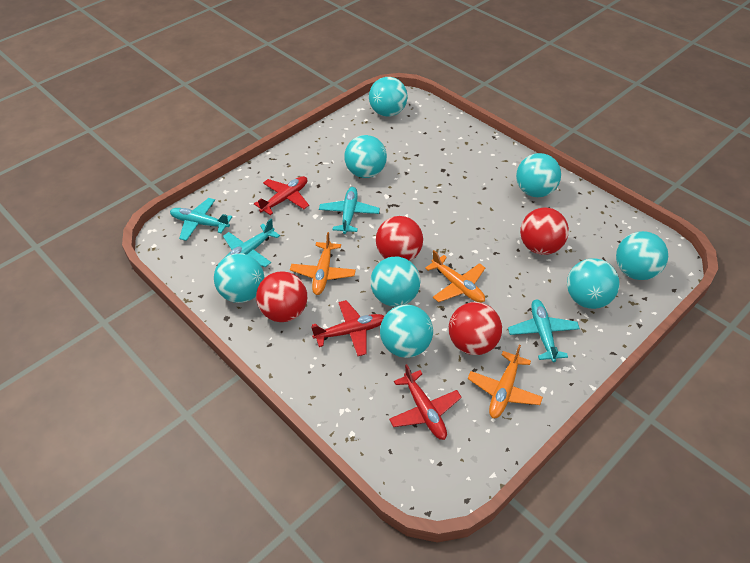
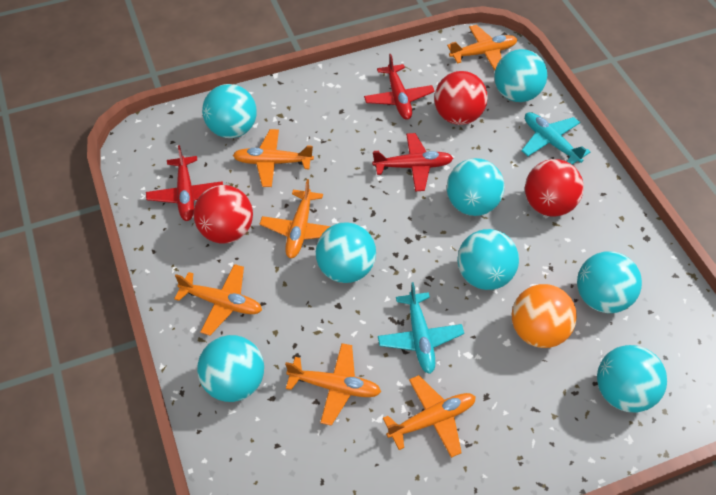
orange ball: 0 -> 1
orange plane: 3 -> 6
red ball: 4 -> 3
turquoise plane: 4 -> 2

